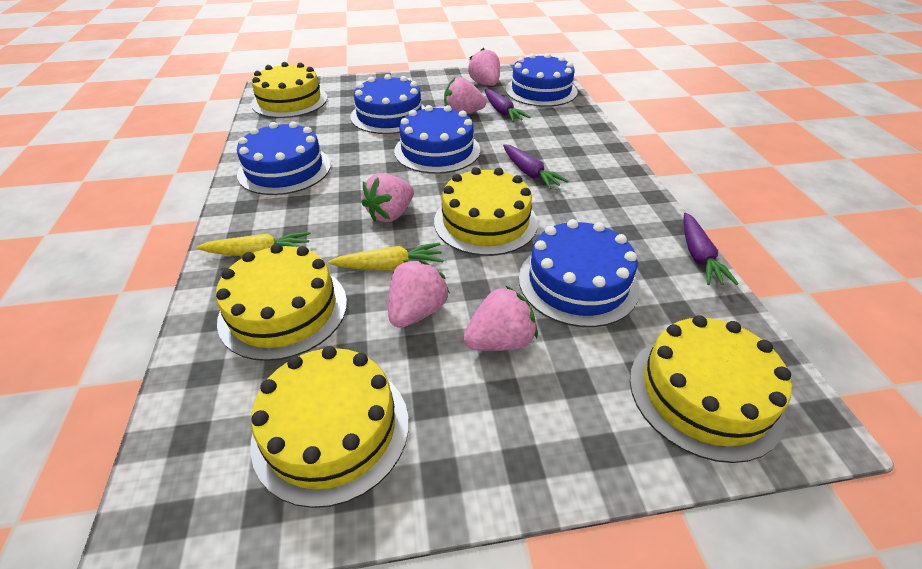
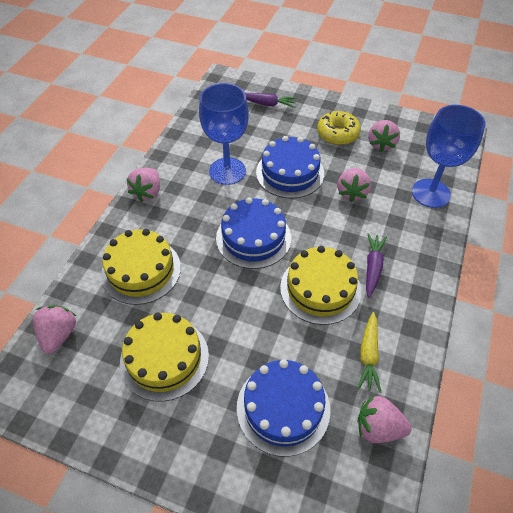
blue cake: 5 -> 3
blue goblet: 0 -> 2
purple carrot: 3 -> 2
yellow cake: 5 -> 3
yellow carrot: 2 -> 1
yellow donut: 0 -> 1

